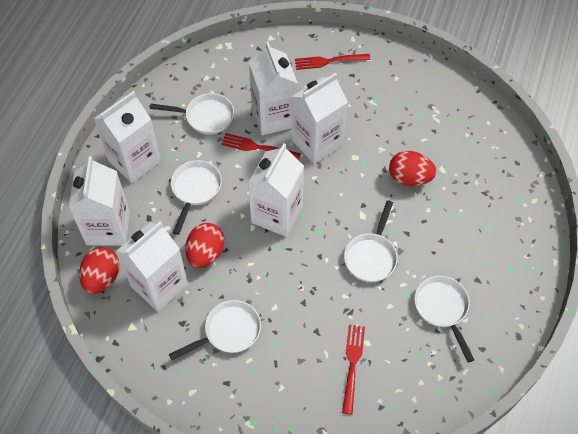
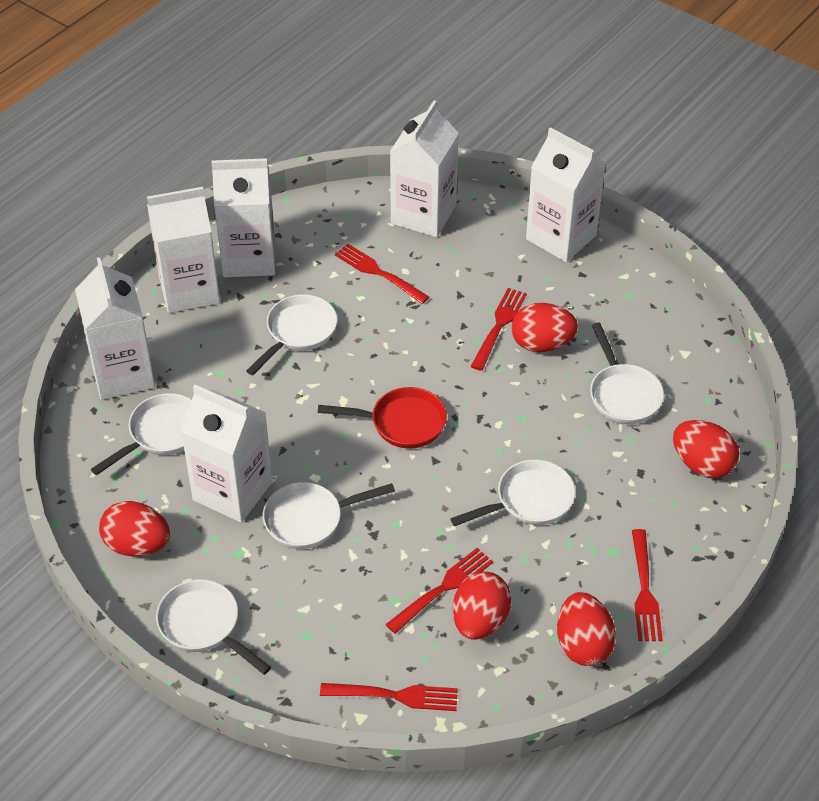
red egg: 3 -> 5
red fork: 3 -> 5
red pan: 0 -> 1
white pan: 5 -> 6

